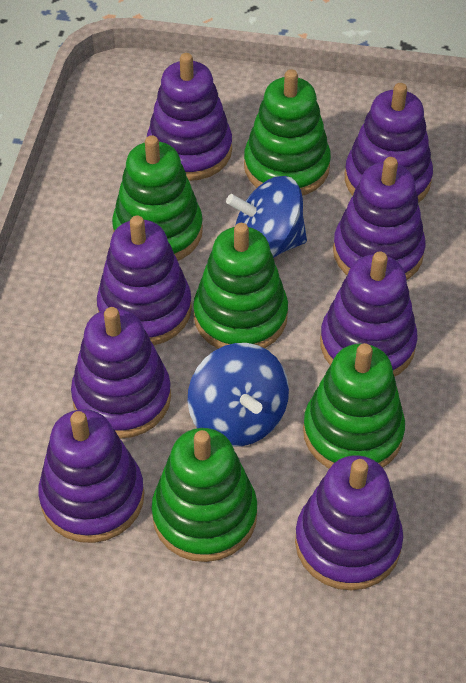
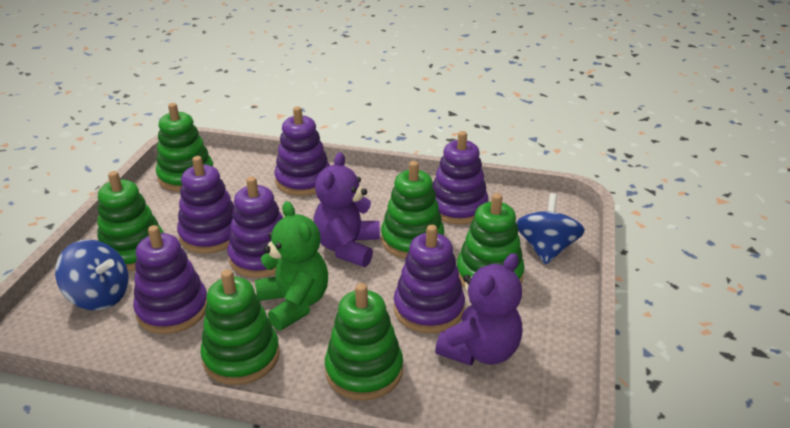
green stacking toy: 5 -> 6
green teddy bear: 0 -> 1
purple stacking toy: 8 -> 6
purple teddy bear: 0 -> 2

